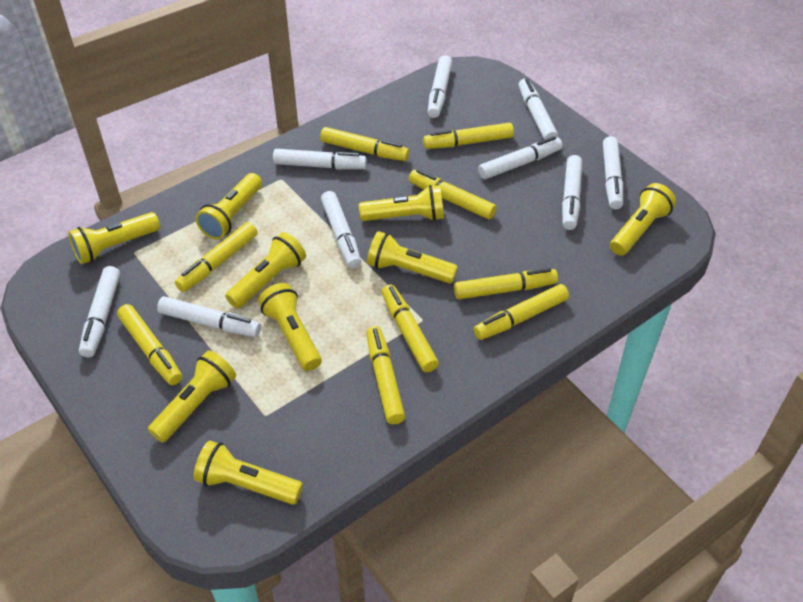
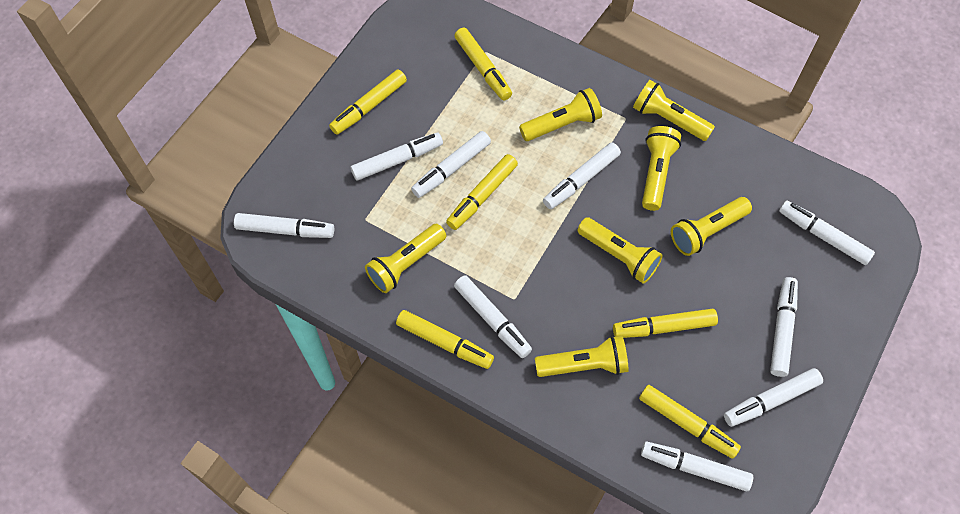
yellow flashlight: 9 -> 7
yellow marker: 9 -> 6

